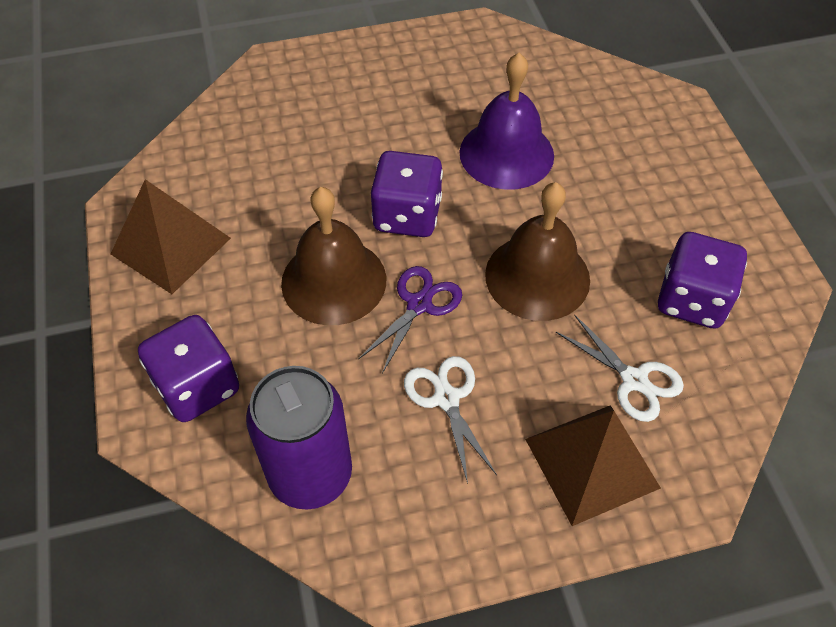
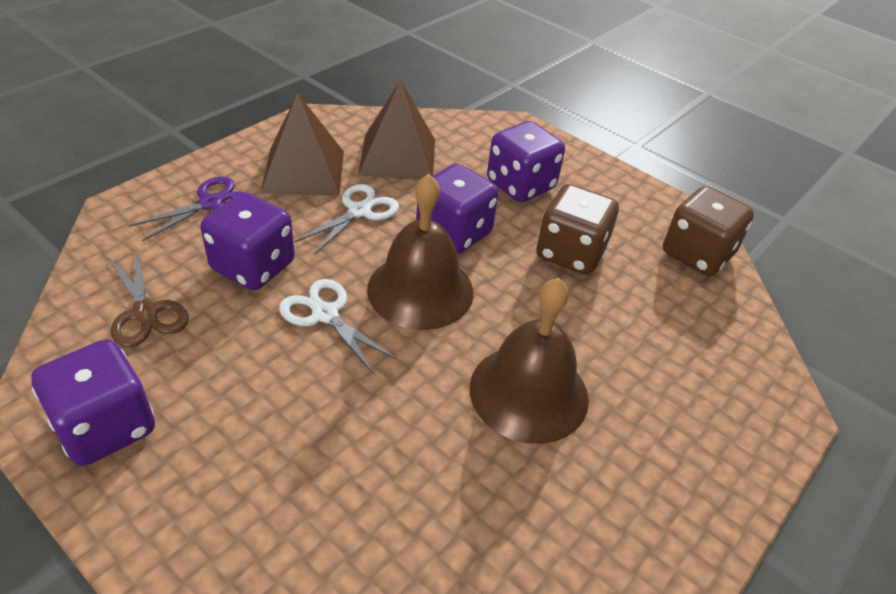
brown dice: 0 -> 2
brown scissors: 0 -> 1
purple bell: 1 -> 0
purple can: 1 -> 0
purple dice: 3 -> 4

